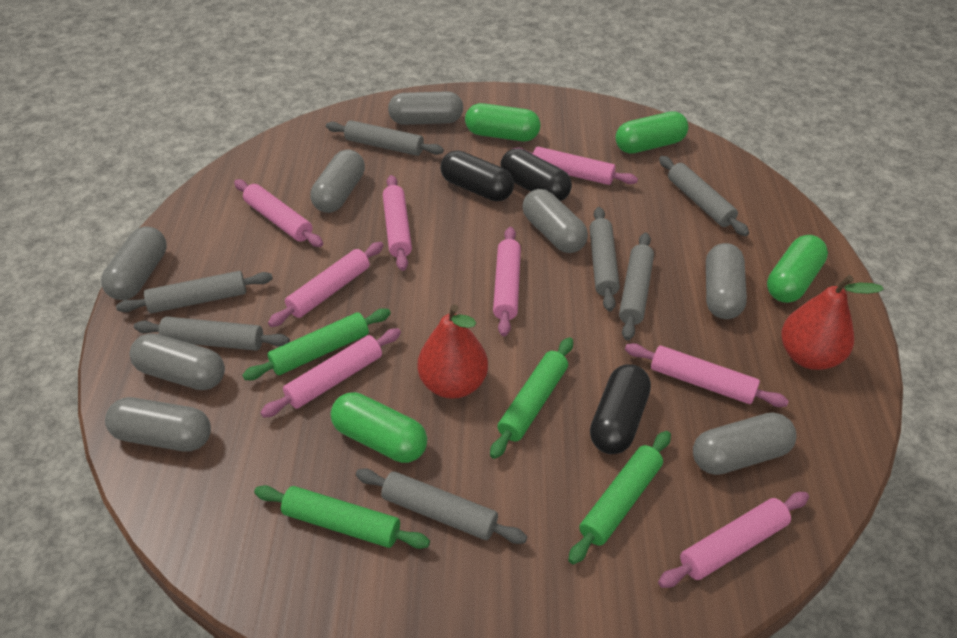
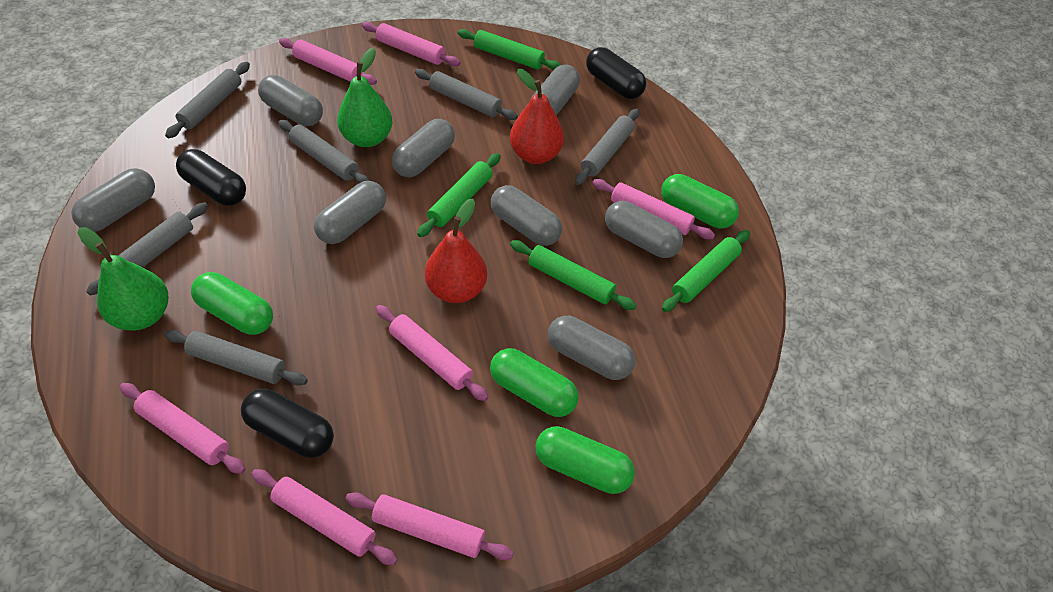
green pear: 0 -> 2
grey rolling pin: 7 -> 6
pink rolling pin: 8 -> 7

